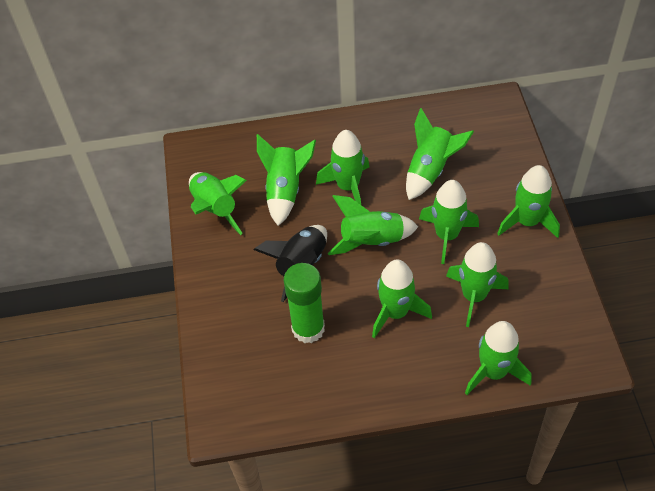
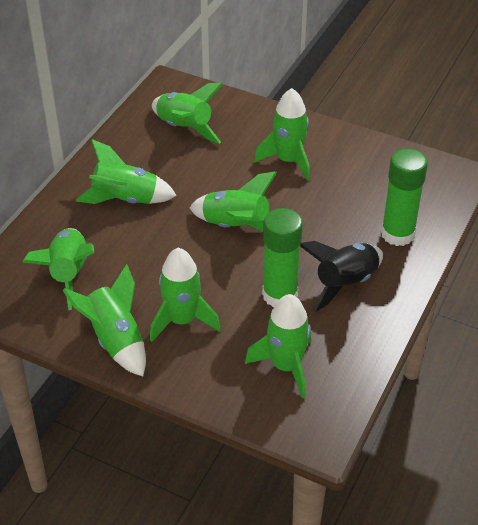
green glue stick: 1 -> 2
green rocket: 10 -> 8

